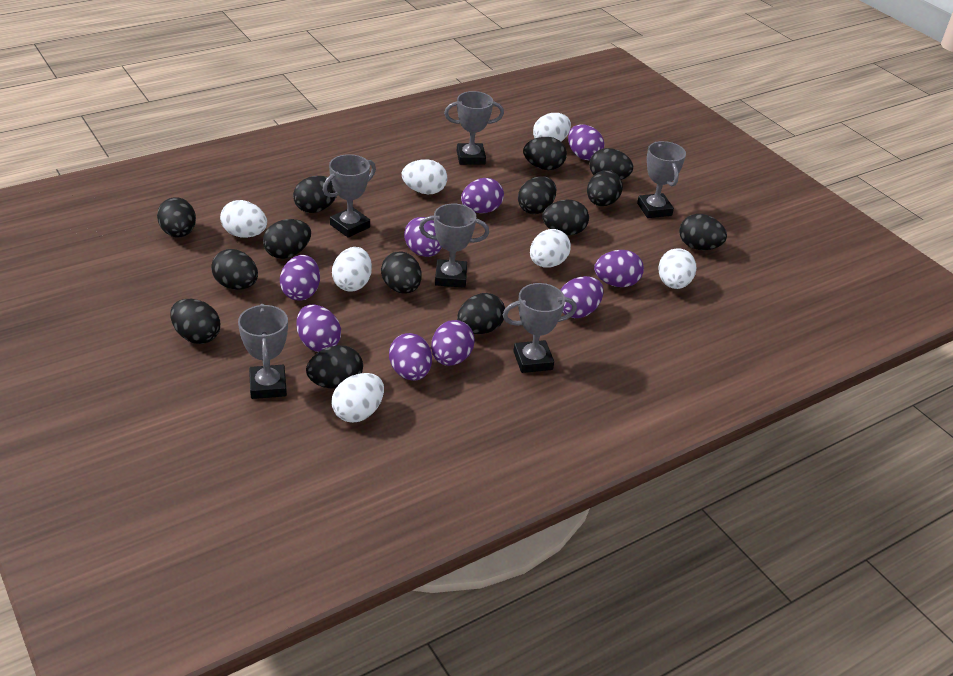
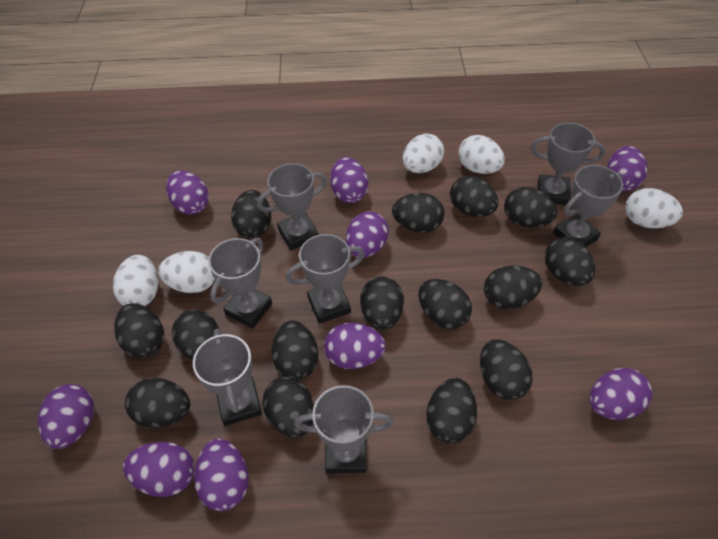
black egg: 14 -> 15
grey trophy: 6 -> 7
white egg: 7 -> 5

